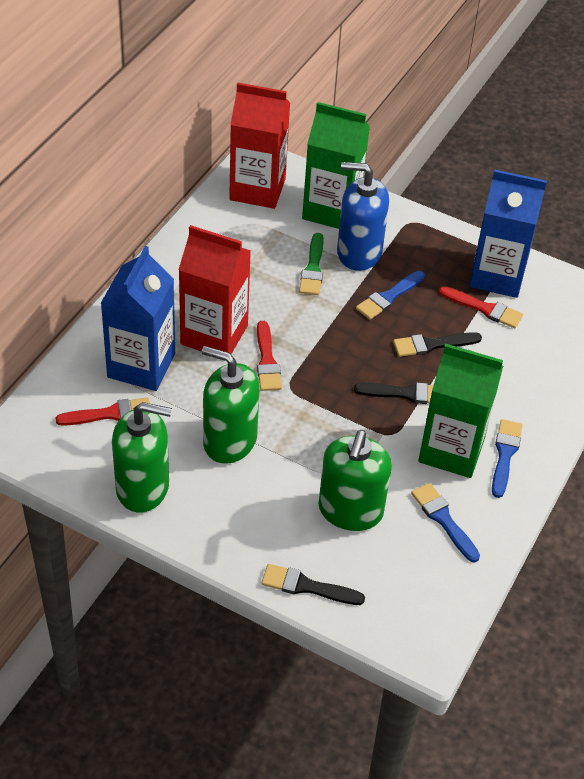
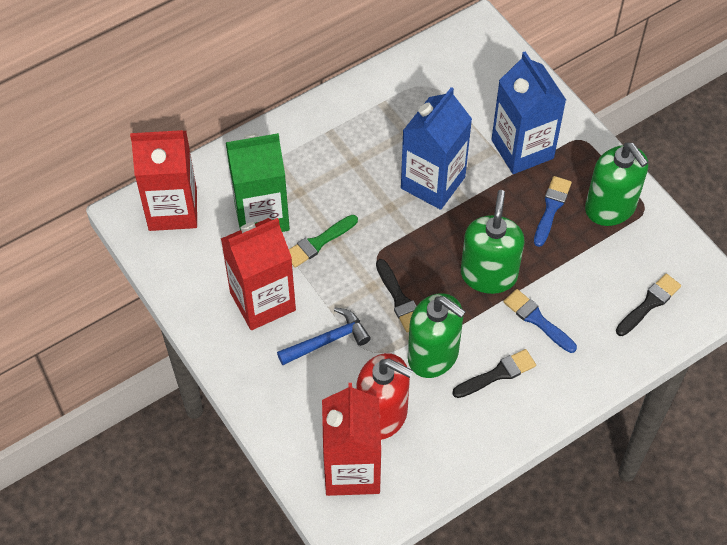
blue brush: 3 -> 2
blue hammer: 0 -> 1
blue soap dispenser: 1 -> 0
green carton: 2 -> 1
red brush: 3 -> 0
red carton: 2 -> 3
red soap dispenser: 0 -> 1

